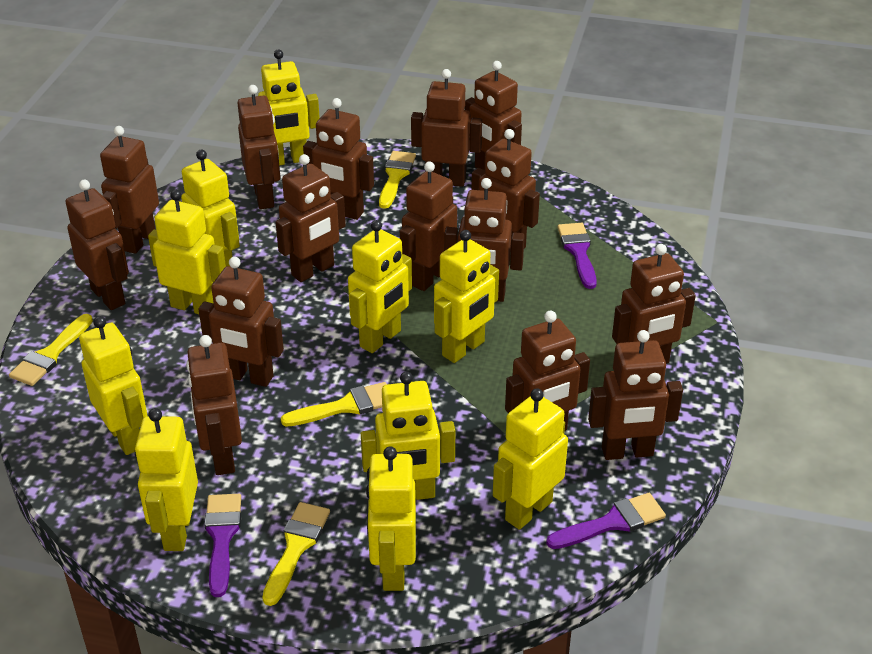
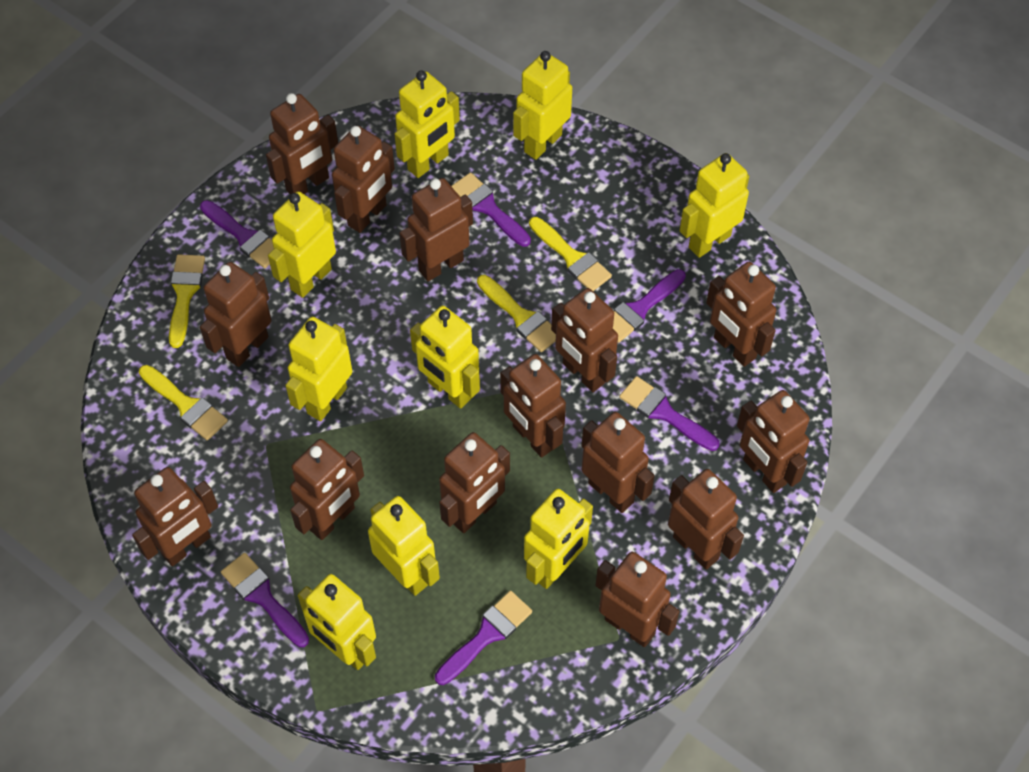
brown robot: 15 -> 14
purple brush: 3 -> 6
yellow robot: 10 -> 9

